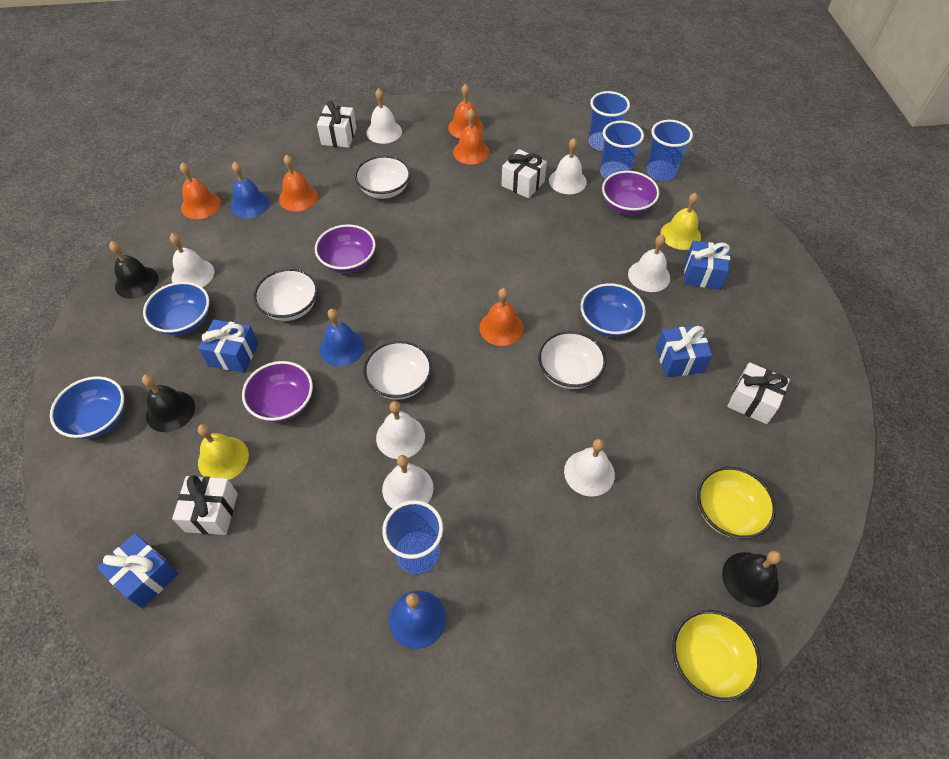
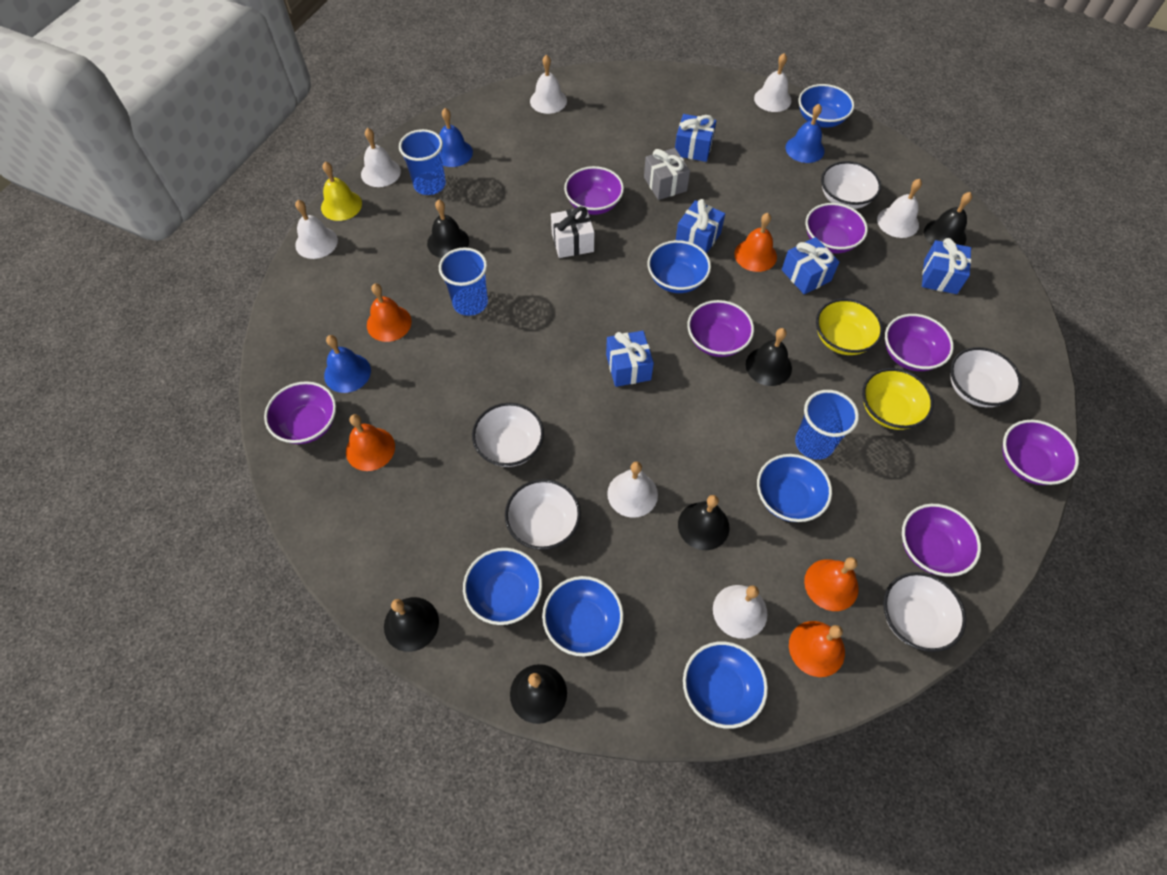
black bell: 3 -> 6
blue bowl: 3 -> 6
blue cup: 4 -> 3
blue gift: 4 -> 5
grey gift: 0 -> 1
purple bowl: 3 -> 7
white bowl: 4 -> 5
white gift: 4 -> 1
yellow bell: 2 -> 1

